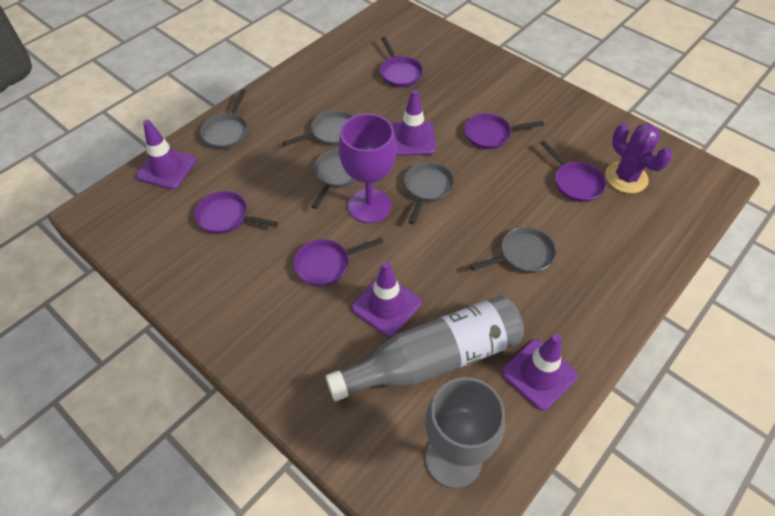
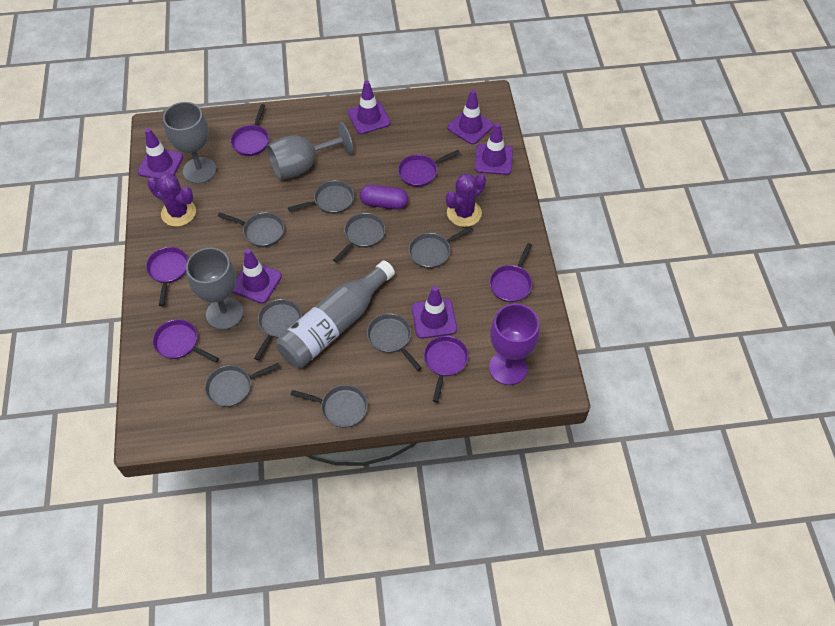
grey goblet: 1 -> 3
grey pan: 5 -> 8
purple cactus: 1 -> 2
purple capsule: 0 -> 1
purple pan: 5 -> 6
purple traffic cone: 4 -> 6

